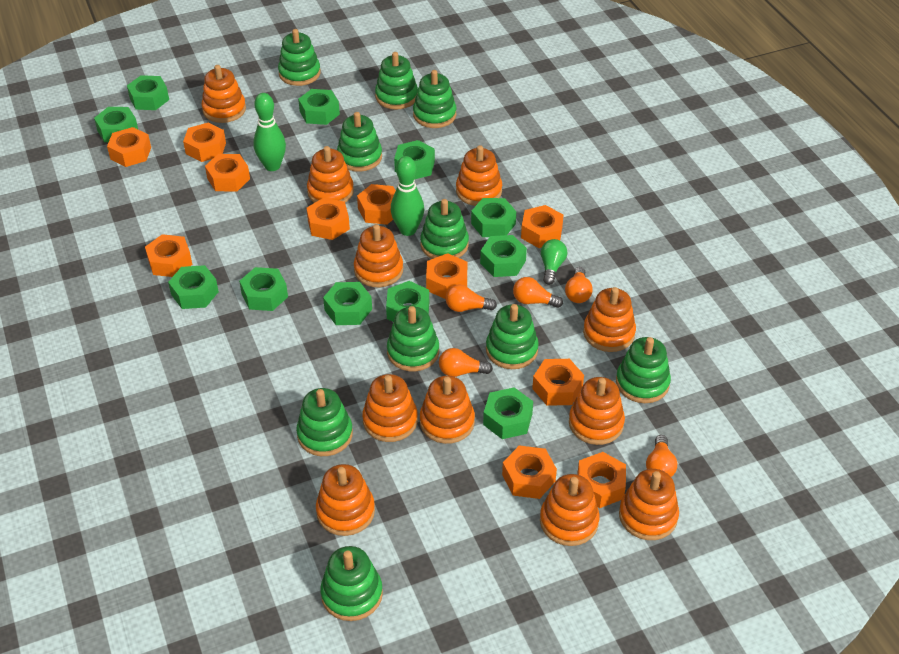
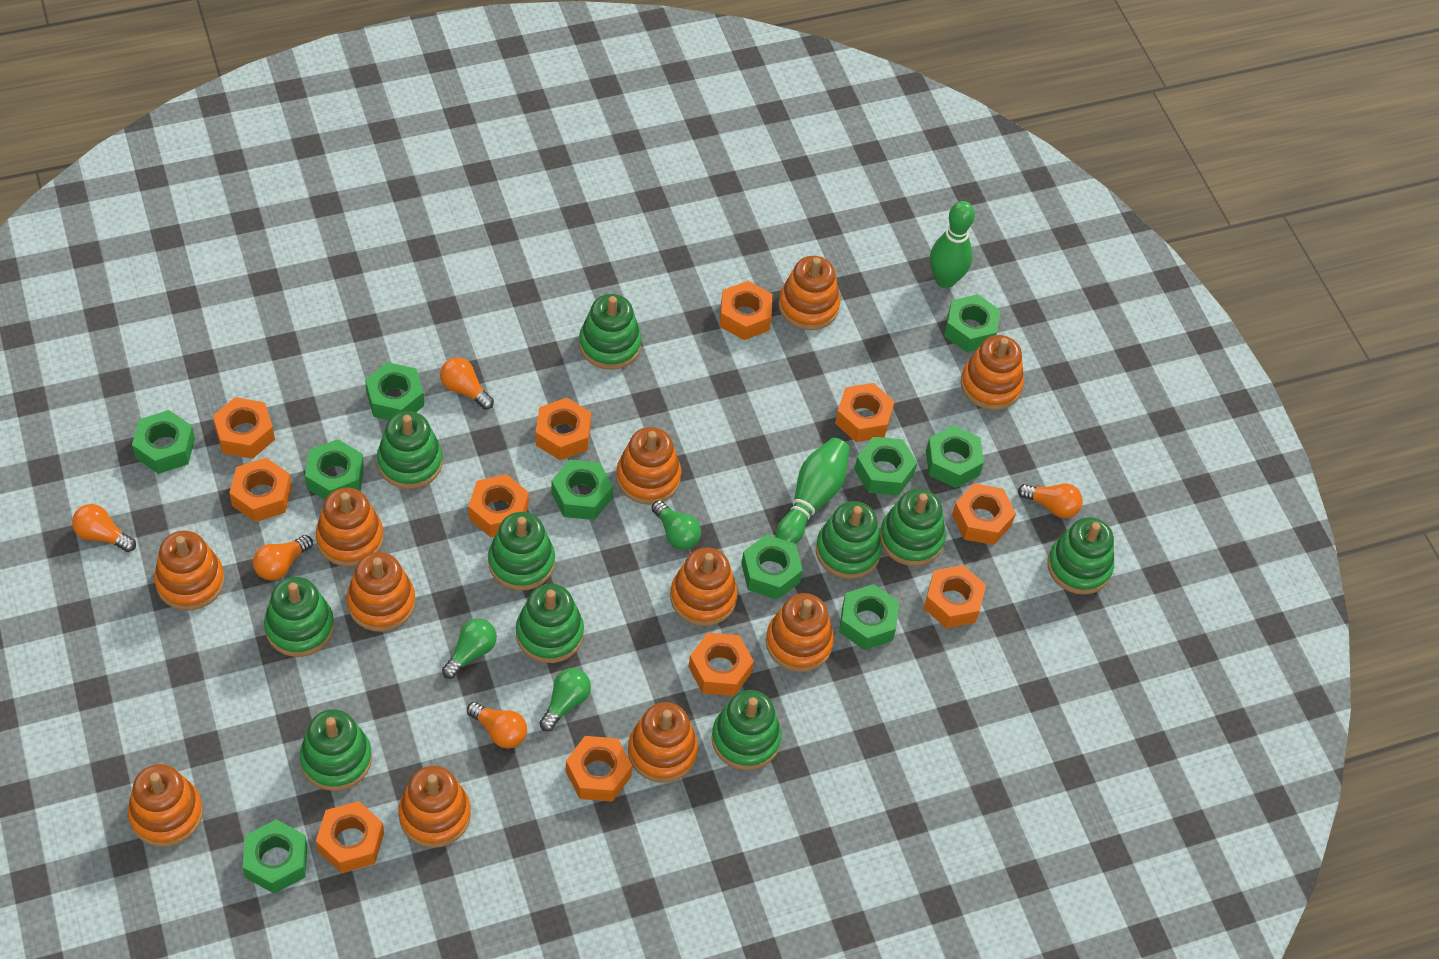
green light bulb: 1 -> 3
green nut: 11 -> 10

